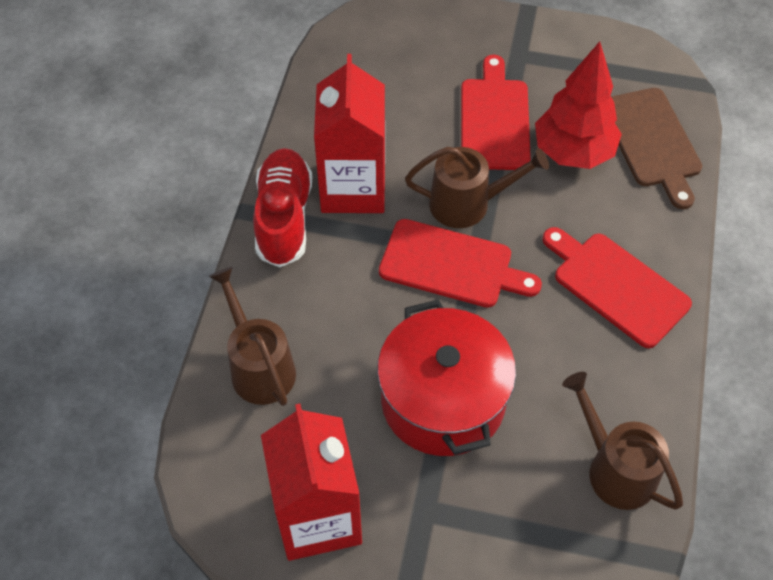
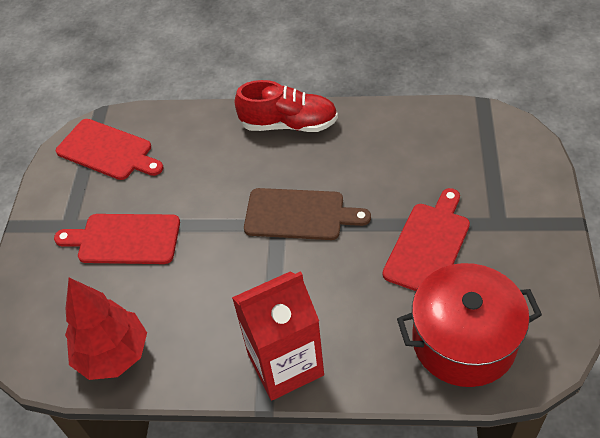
brown watering can: 3 -> 0
red carton: 2 -> 1

